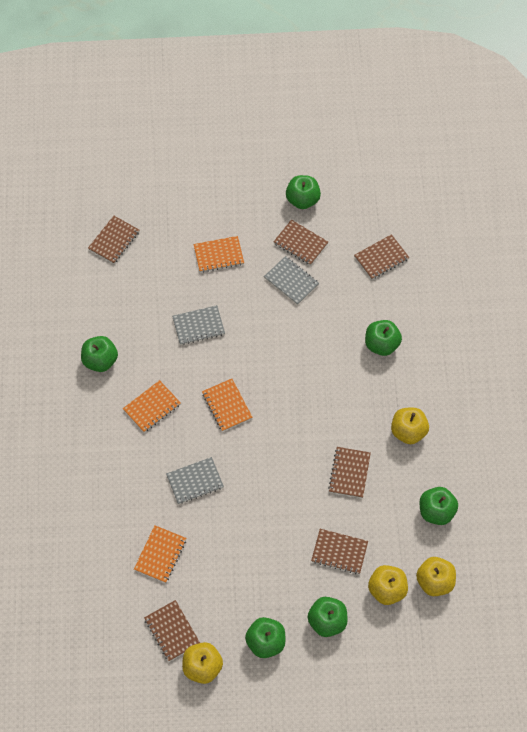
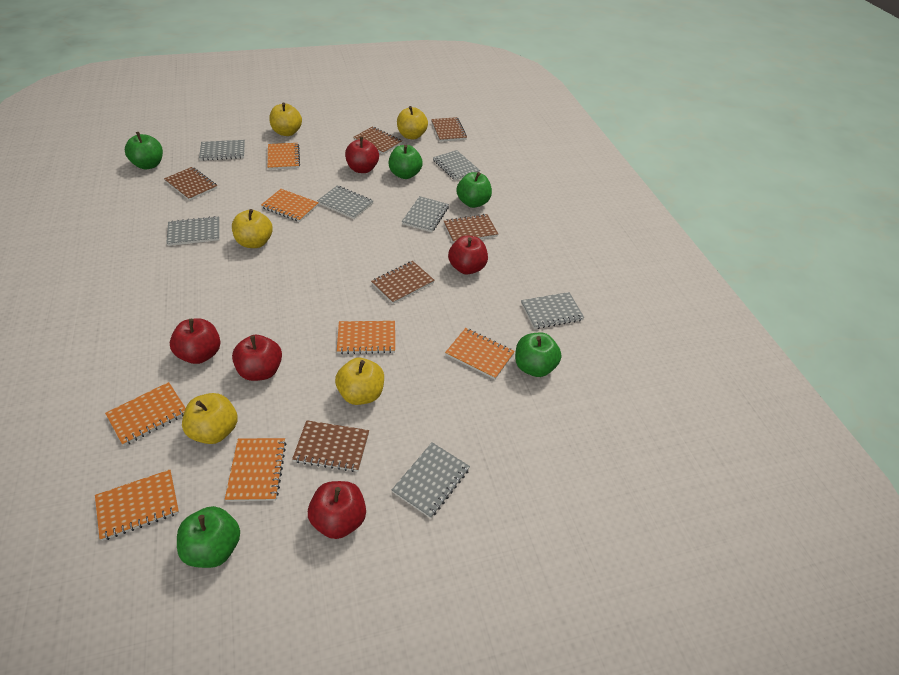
green apple: 6 -> 5
grey notebook: 3 -> 7
orange notebook: 4 -> 7
red apple: 0 -> 5
yellow apple: 4 -> 5

